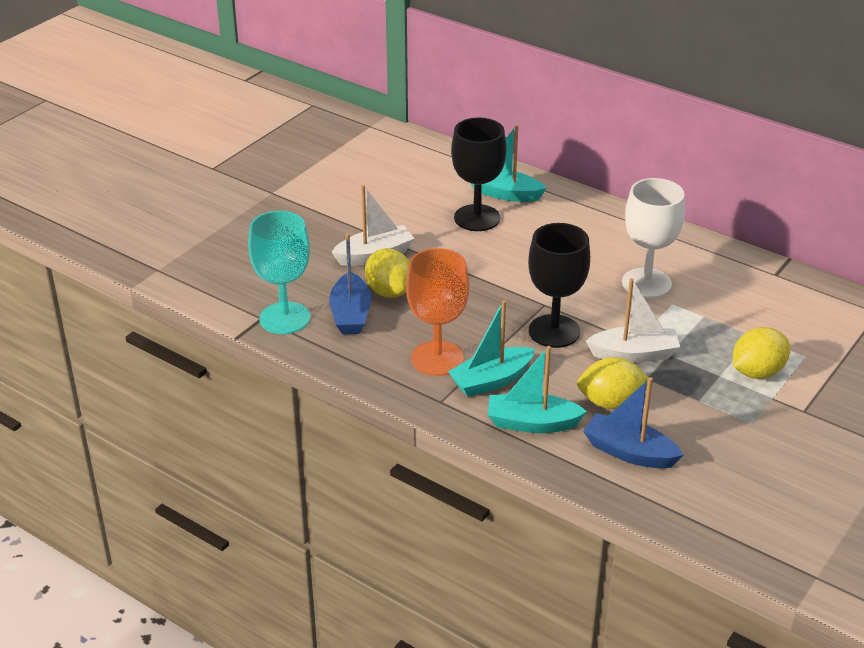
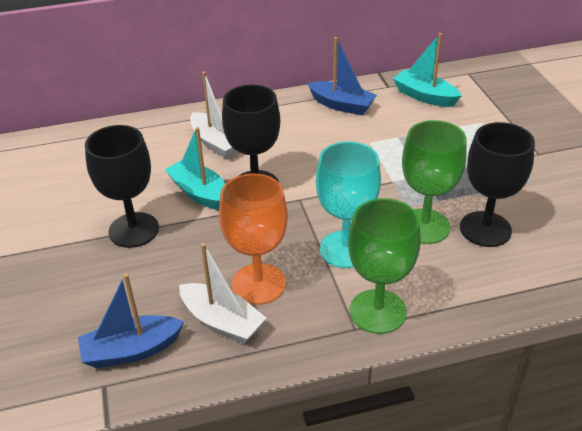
black goblet: 2 -> 3
green goblet: 0 -> 2
turquoise boat: 3 -> 2
white goblet: 1 -> 0
yellow lemon: 3 -> 0

